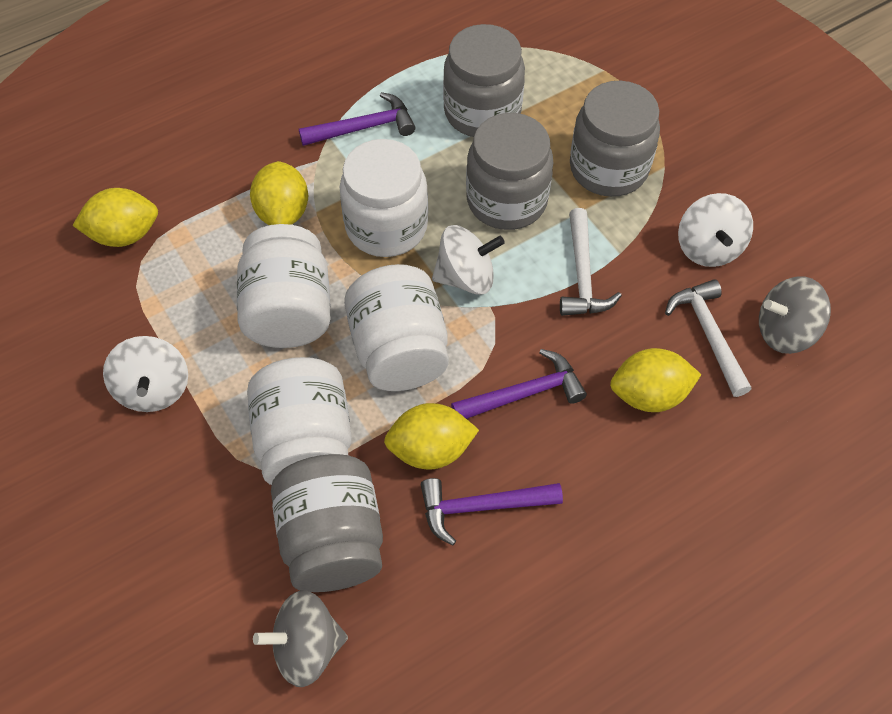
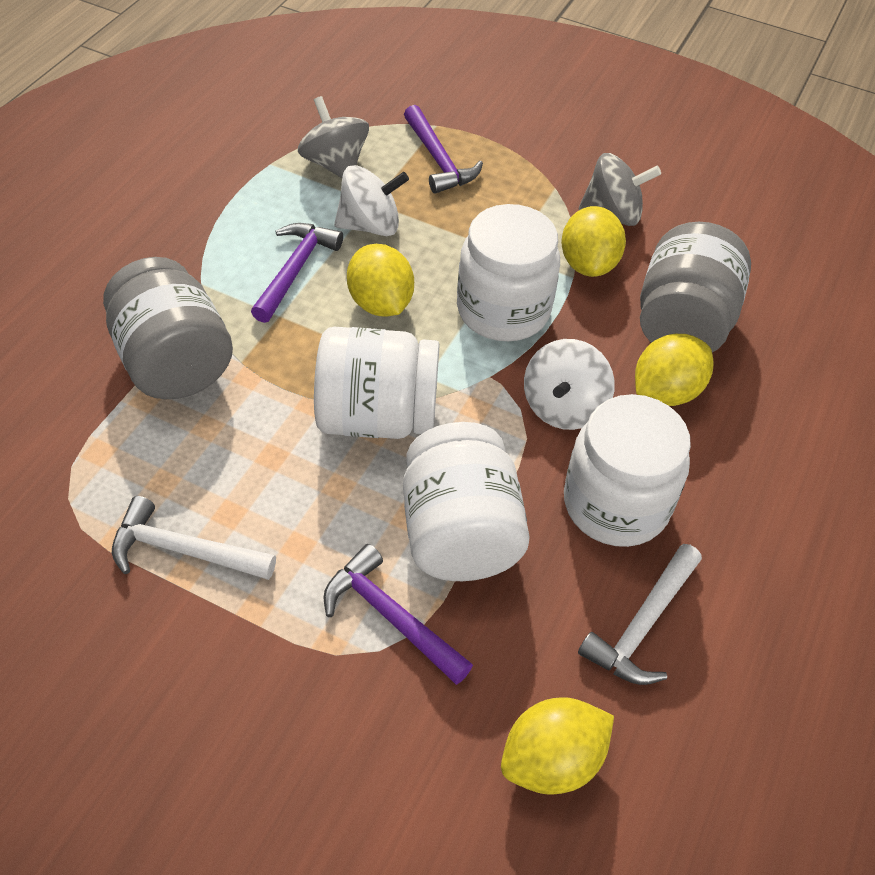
grey jar: 4 -> 2
white spinning top: 3 -> 2

